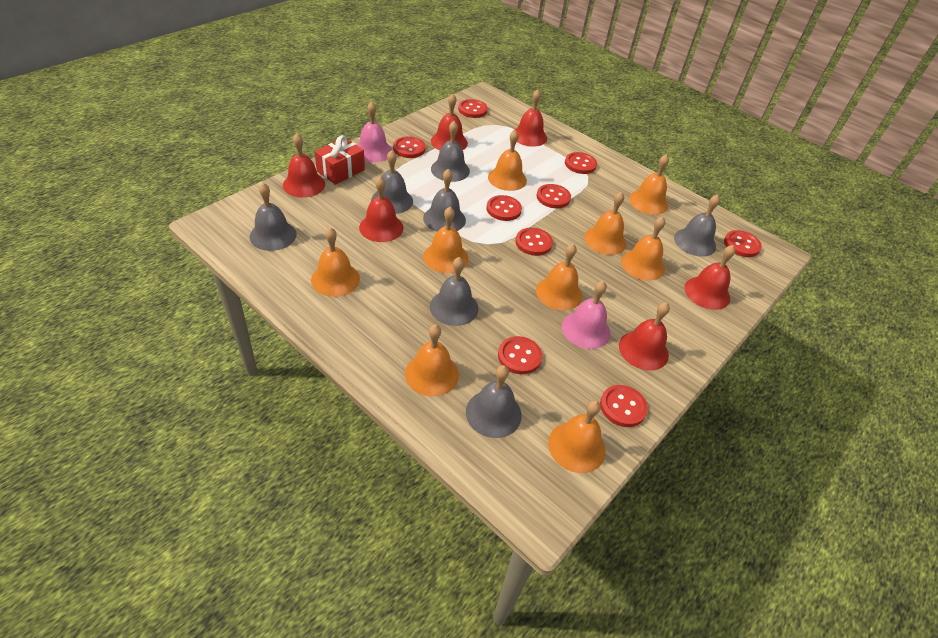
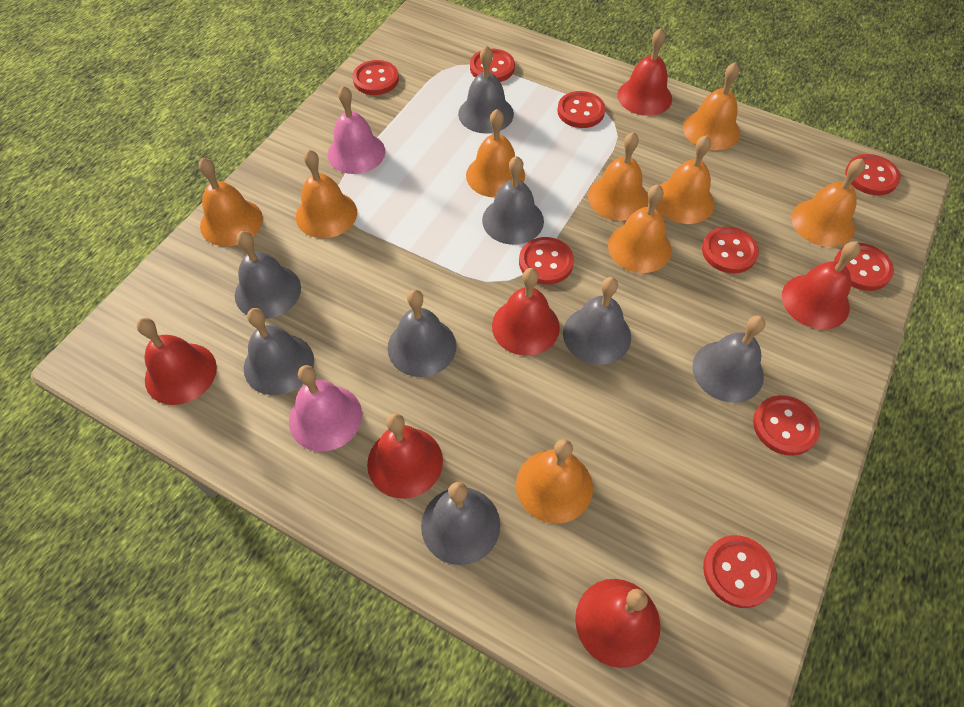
grey bell: 7 -> 8
red gift: 1 -> 0

